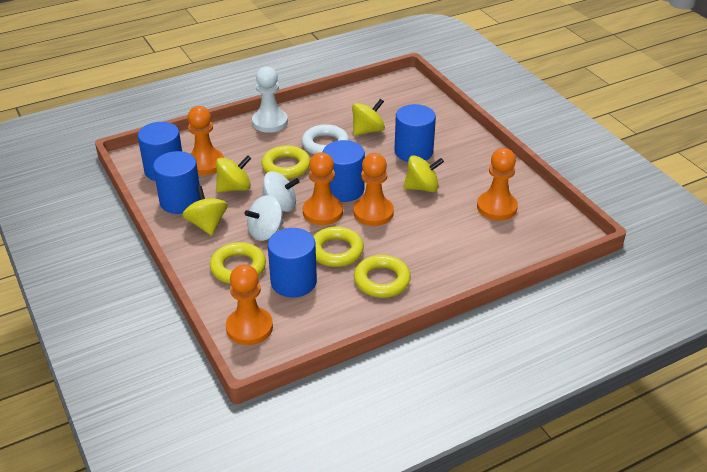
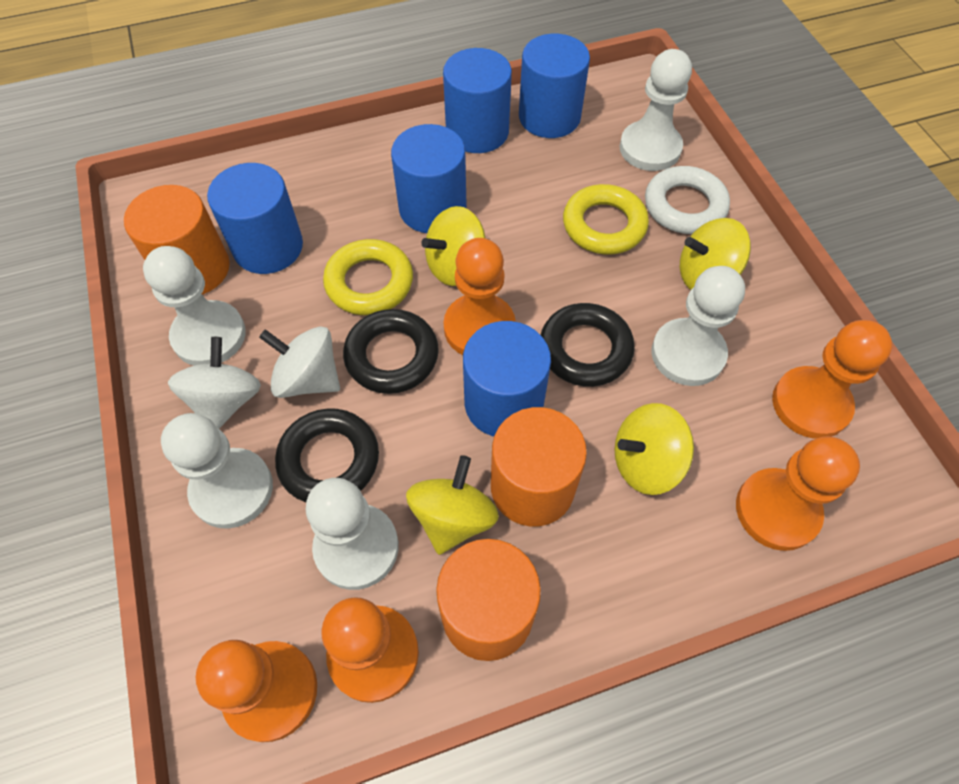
black ring: 0 -> 3
orange cylinder: 0 -> 3
white pawn: 1 -> 5
yellow ring: 4 -> 2

